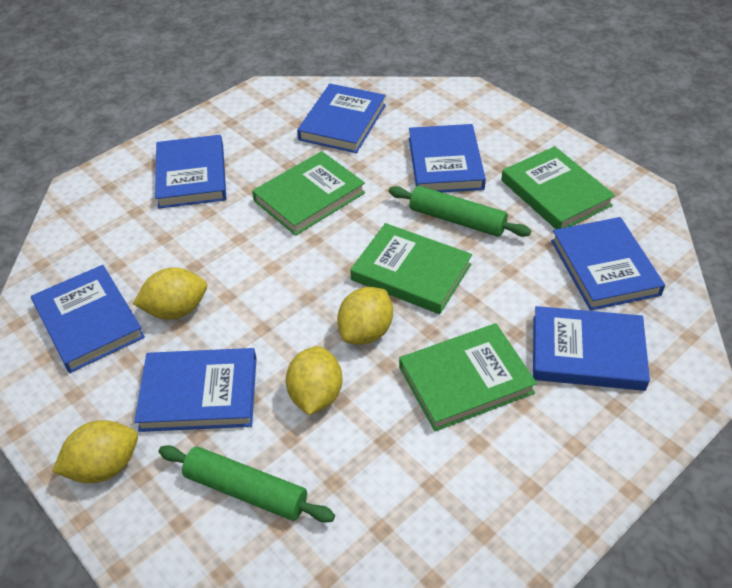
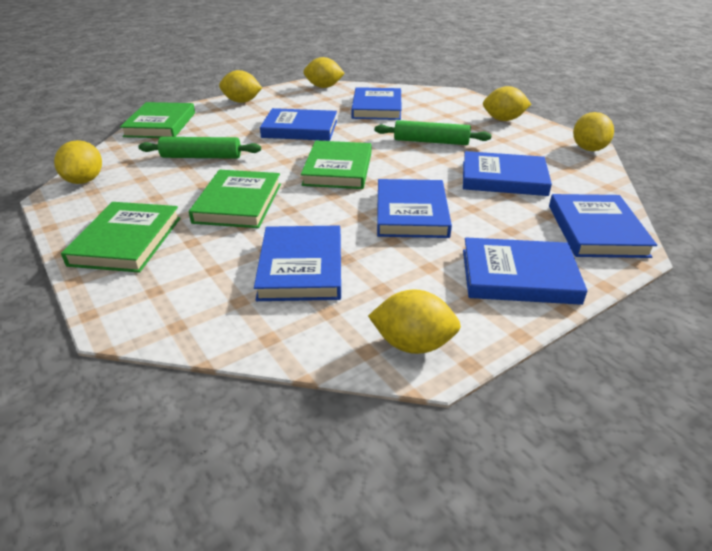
yellow lemon: 4 -> 6

